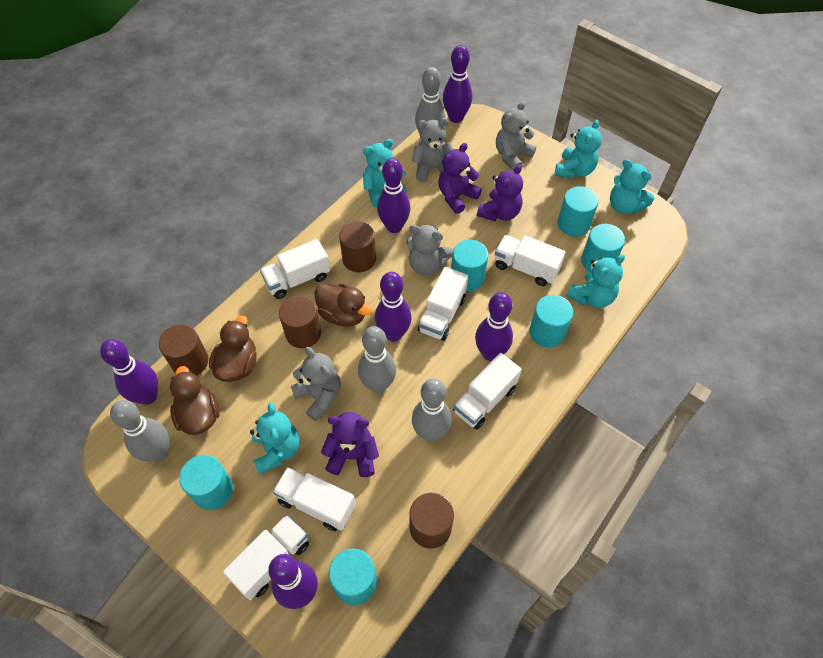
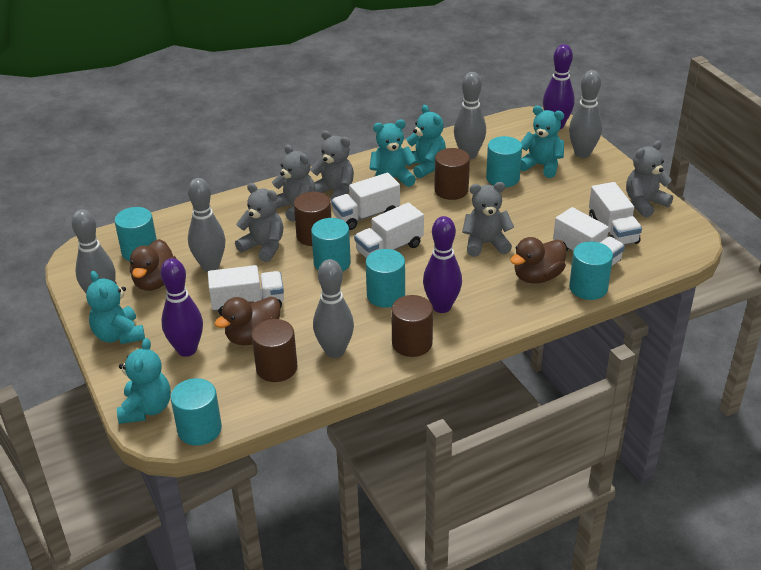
grey bowling pin: 4 -> 5
grey teddy bear: 4 -> 5
purple bowling pin: 6 -> 3
purple teddy bear: 3 -> 0
white truck: 6 -> 5

